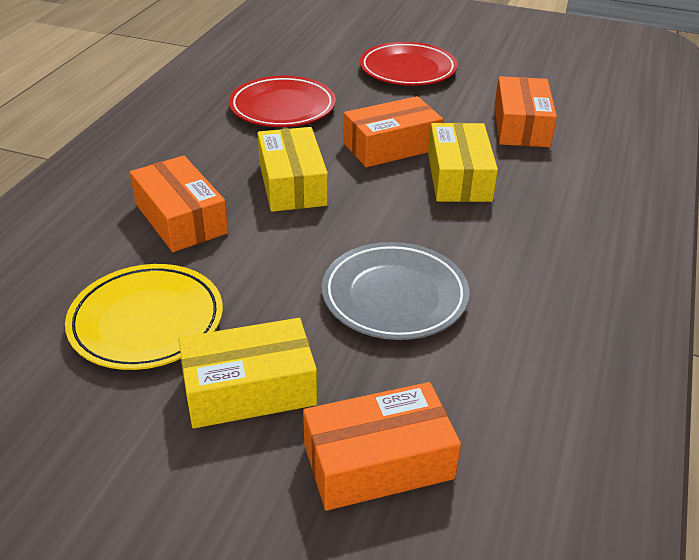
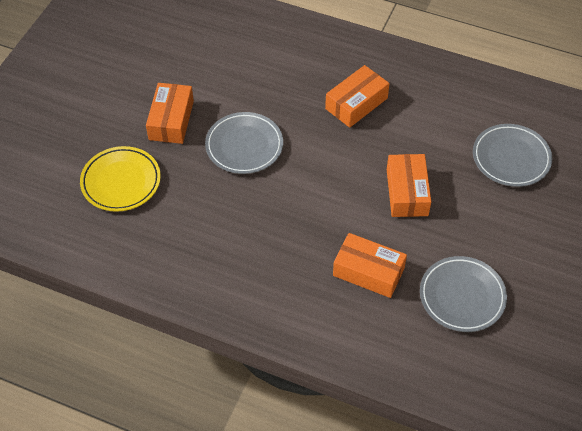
grey plate: 1 -> 3
red plate: 2 -> 0
yellow box: 3 -> 0

